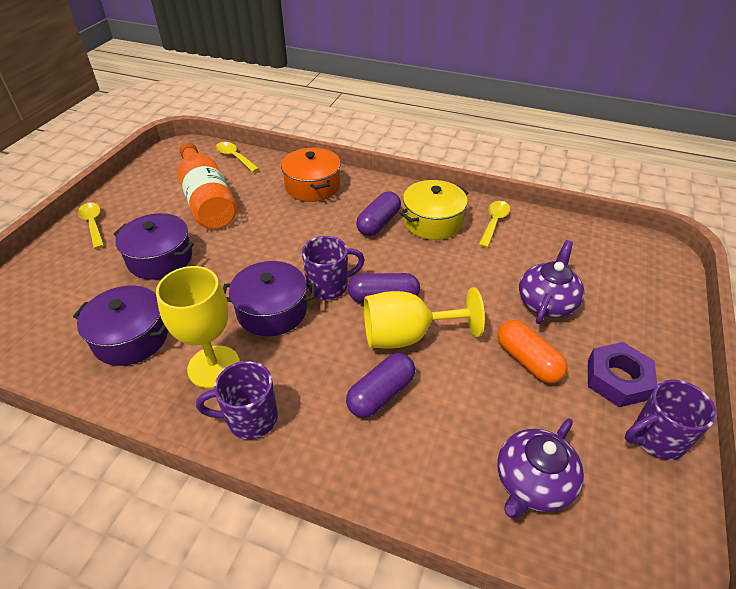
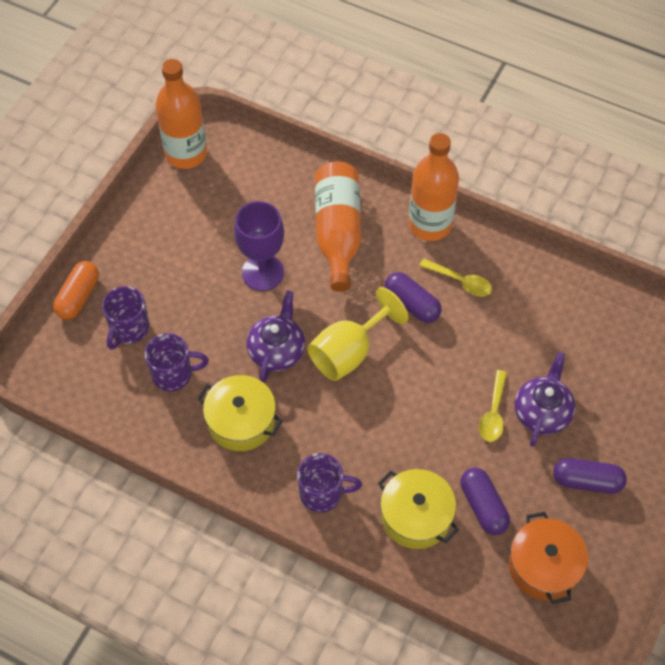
orange bottle: 1 -> 3
purple goblet: 0 -> 1
purple nut: 1 -> 0
purple pot: 3 -> 0
yellow goblet: 2 -> 1
yellow pot: 1 -> 2
yellow spoon: 3 -> 2

